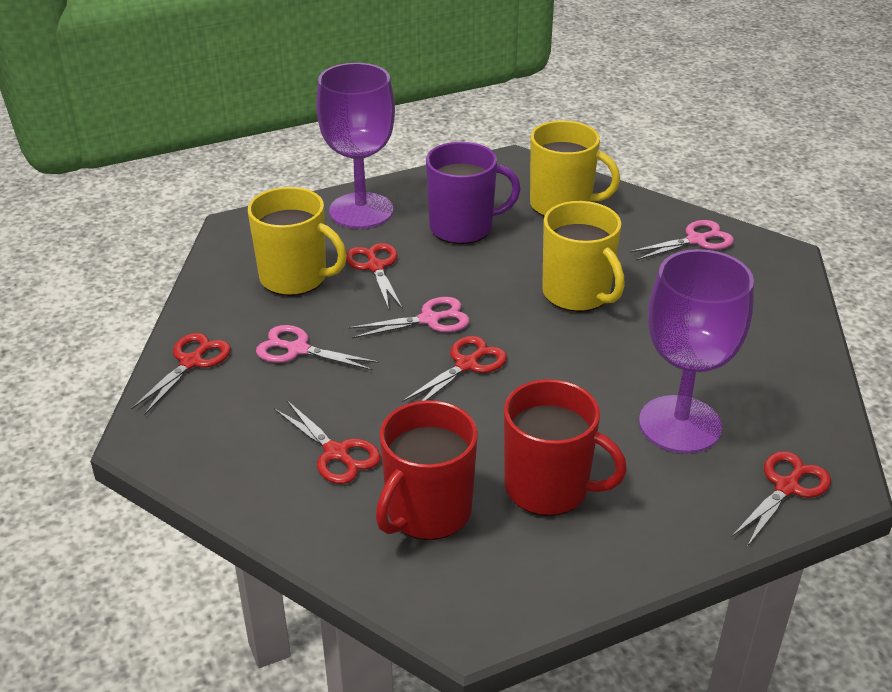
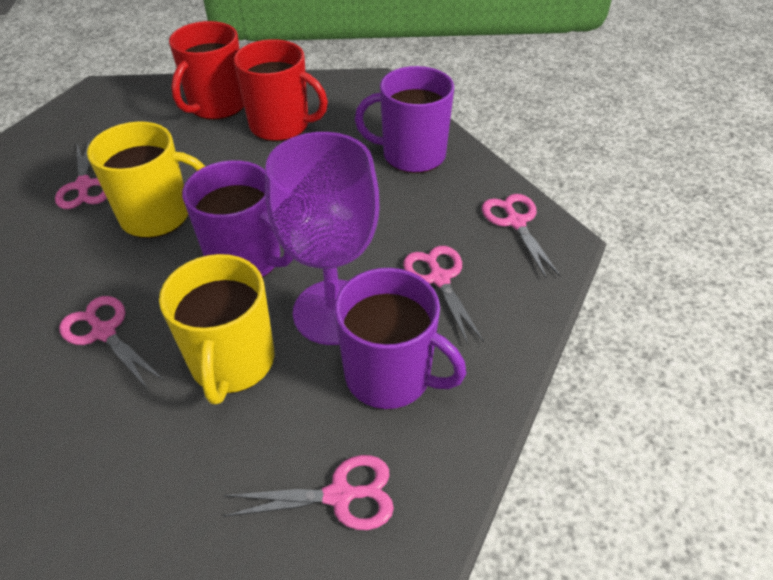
pink scissors: 3 -> 5
purple goblet: 2 -> 1
purple mug: 1 -> 3
red scissors: 5 -> 0
yellow mug: 3 -> 2

